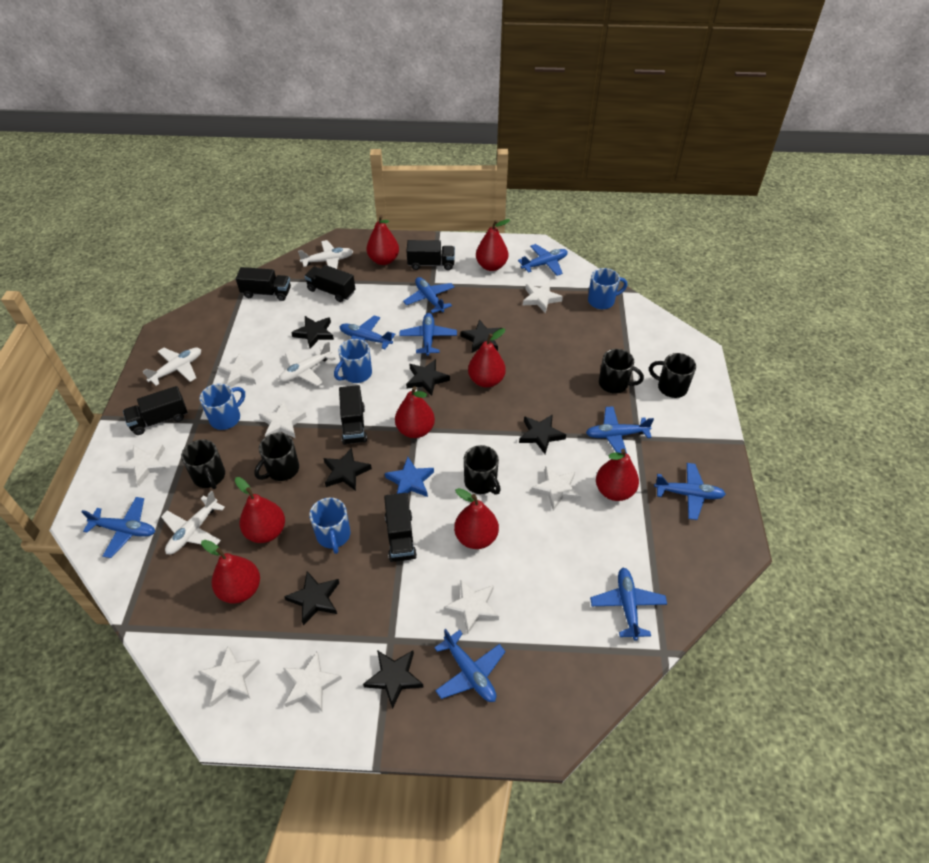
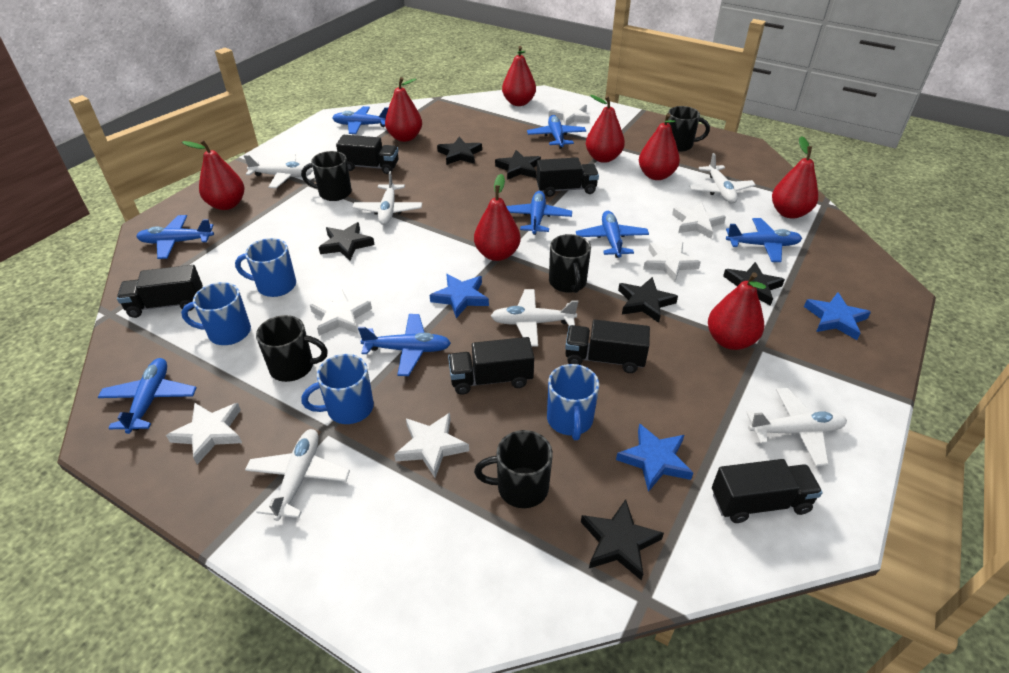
black star: 7 -> 6
blue plane: 9 -> 8
blue star: 1 -> 3
white plane: 4 -> 6
white star: 8 -> 6

